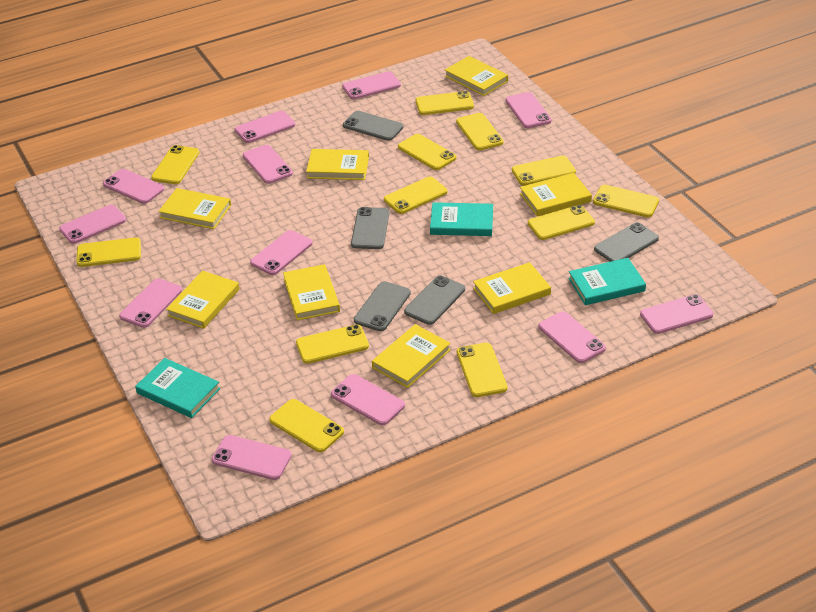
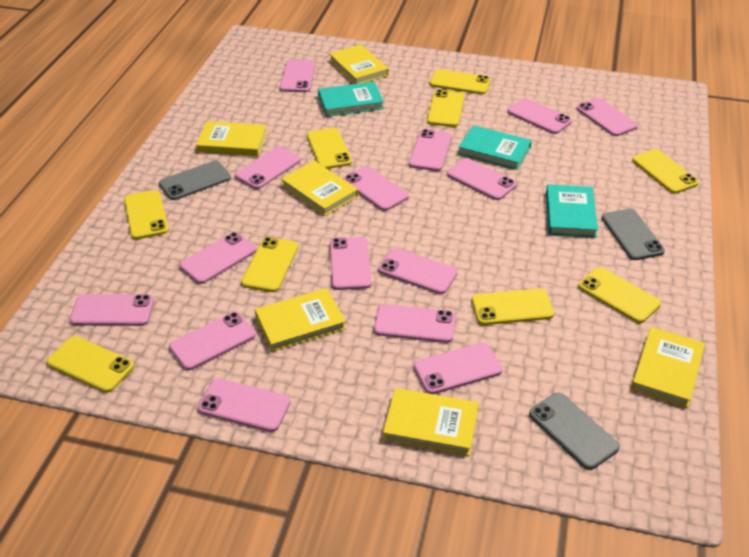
grey phone: 5 -> 3
pink phone: 12 -> 15
yellow book: 8 -> 6
yellow phone: 12 -> 9

